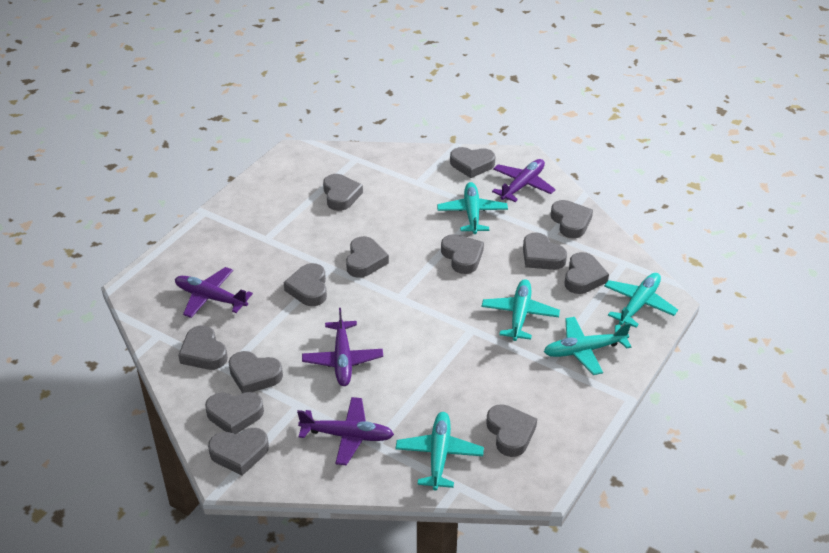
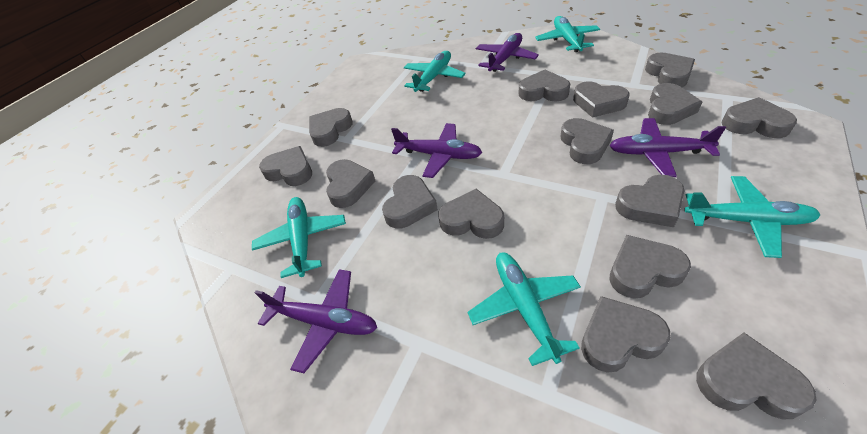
grey heart: 13 -> 15

